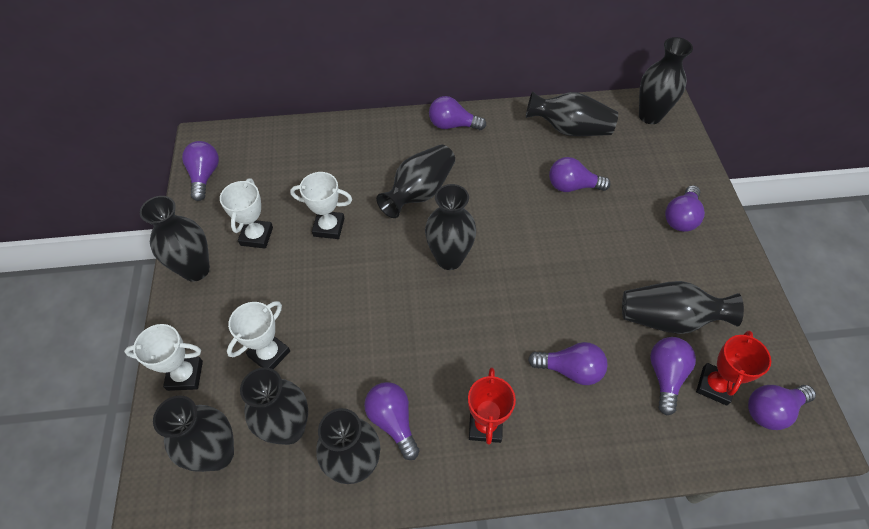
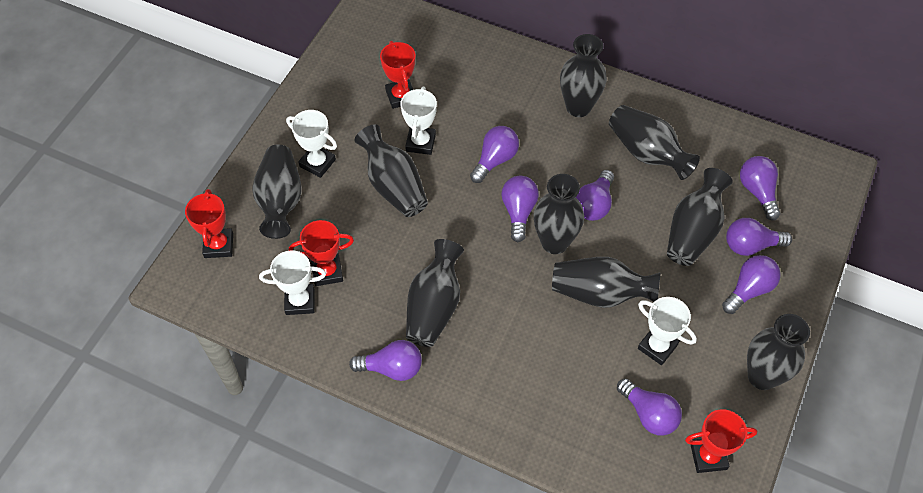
red trophy: 2 -> 4

